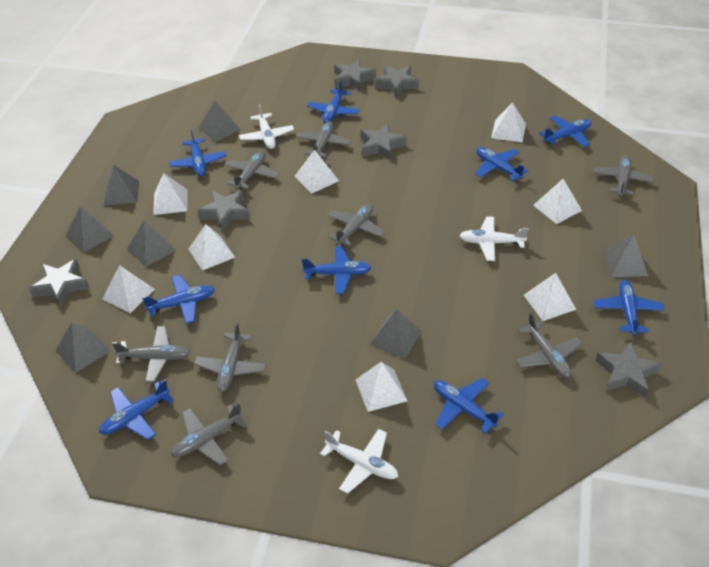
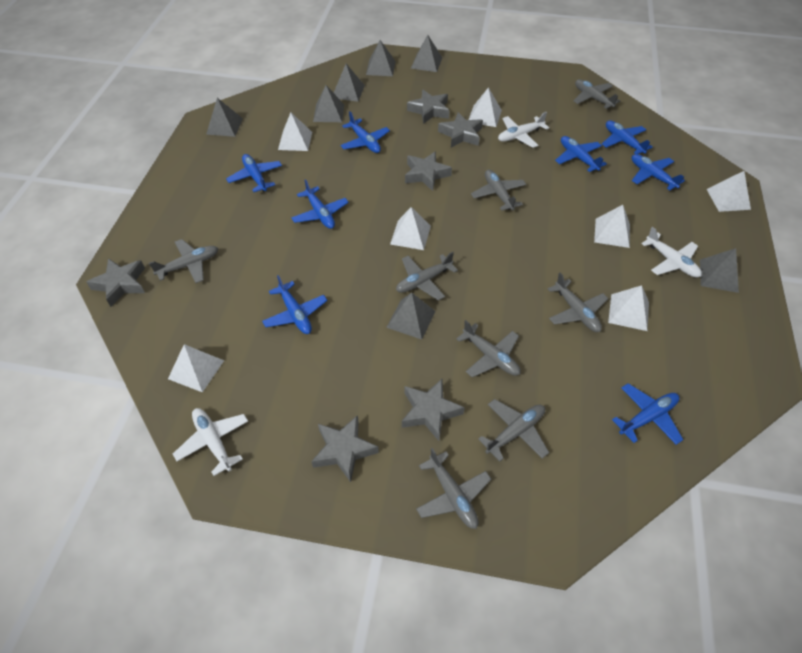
blue plane: 9 -> 8
white pyramid: 8 -> 7

